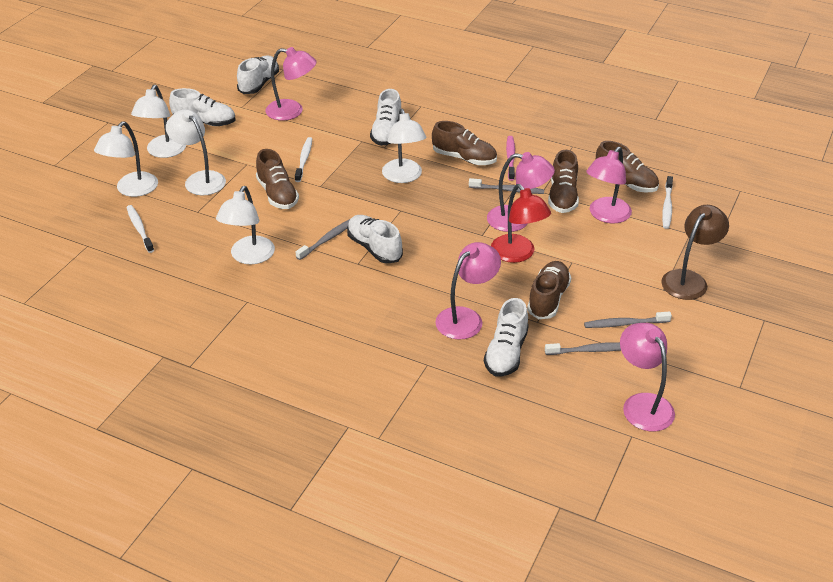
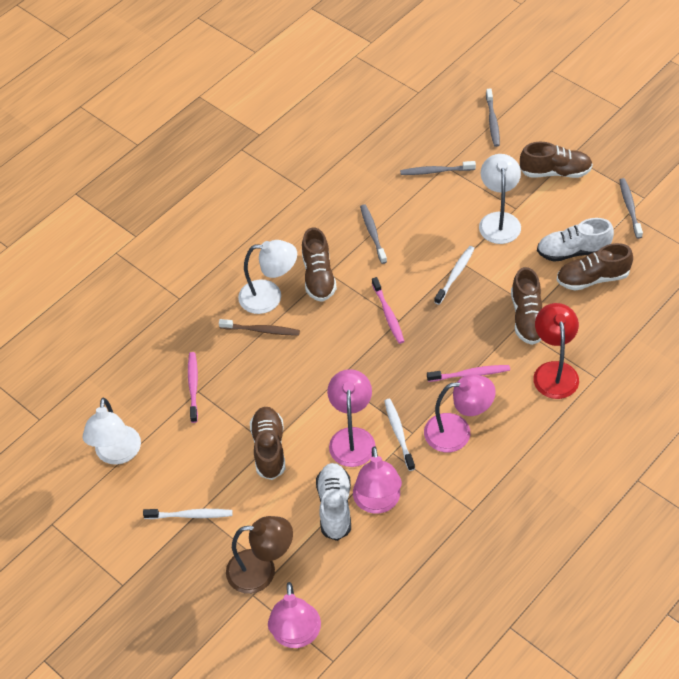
brown toothbrush: 0 -> 1
pink lamp: 5 -> 4
pink toothbrush: 1 -> 3
white lamp: 5 -> 3
white shoe: 5 -> 2

